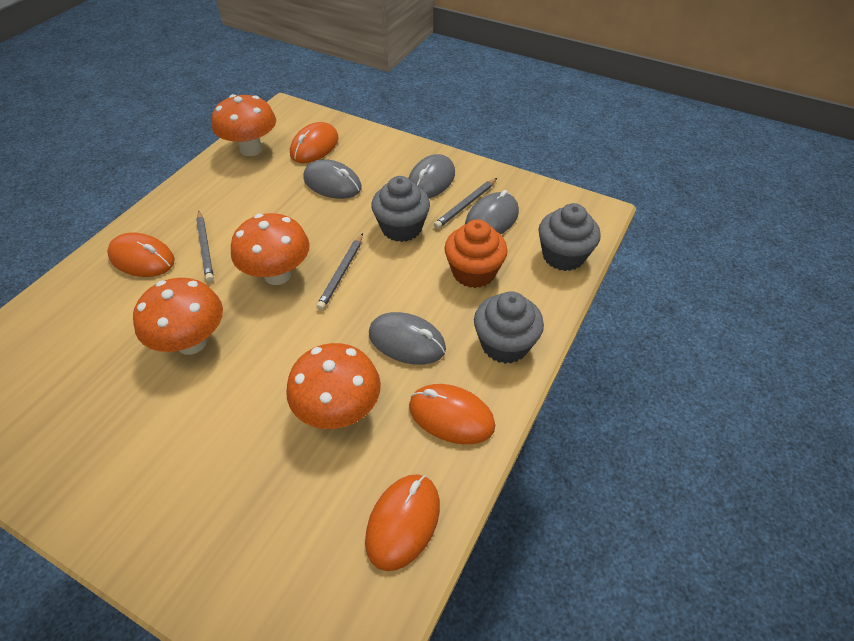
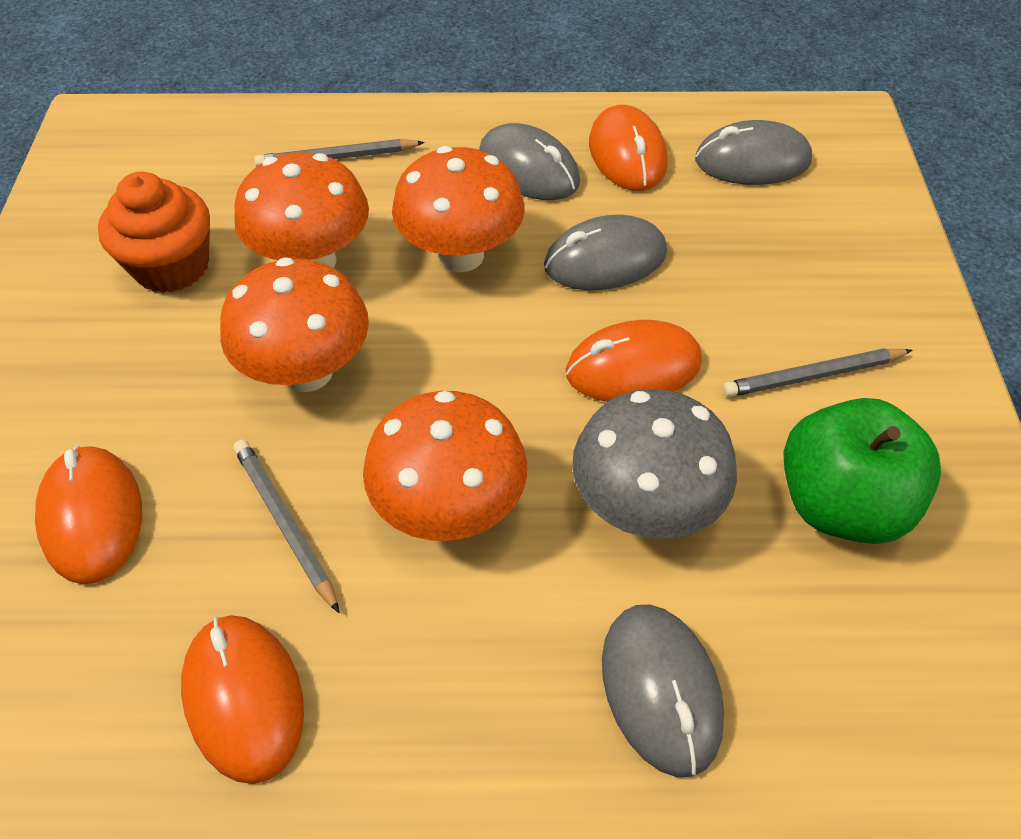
green apple: 0 -> 1
grey cupcake: 3 -> 0
grey mushroom: 0 -> 1

